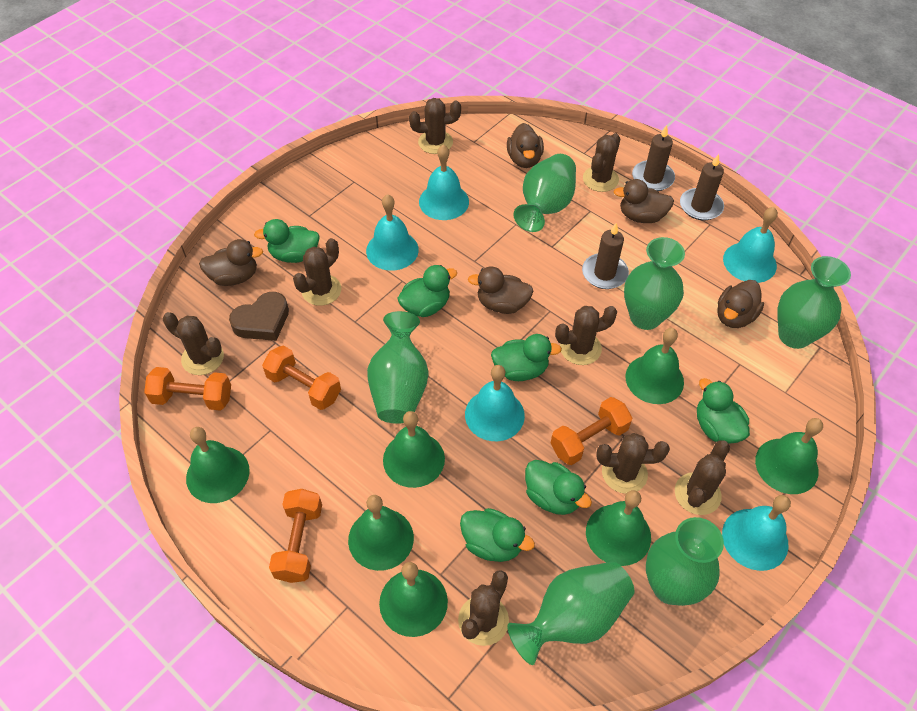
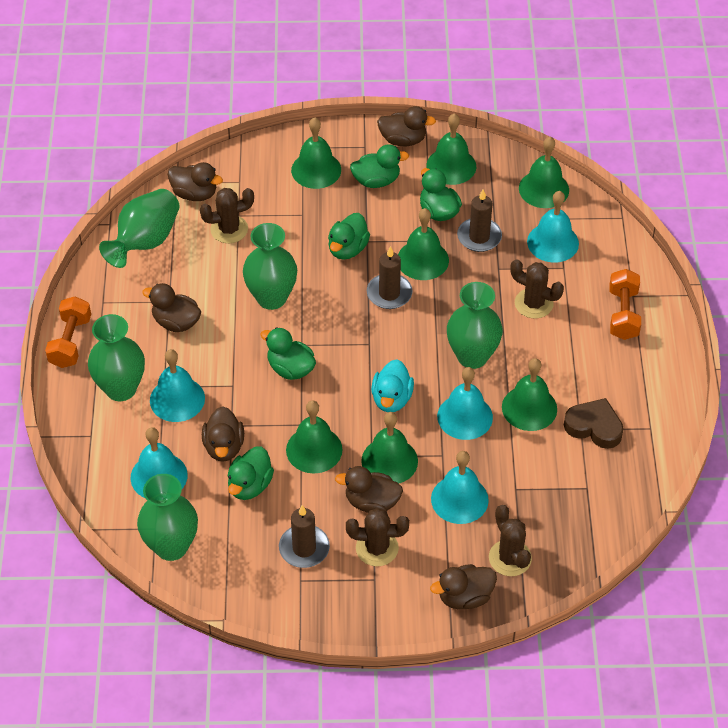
brown cactus: 8 -> 4
brown duck: 5 -> 6
green duck: 6 -> 5
green vase: 6 -> 5
orange dumbbell: 4 -> 2
turquoise duck: 0 -> 1

